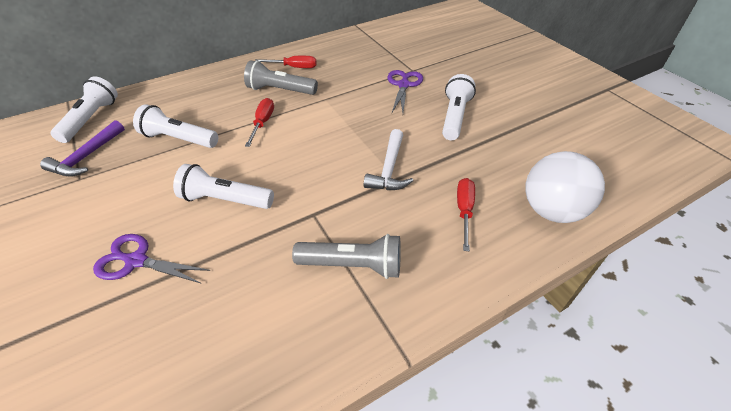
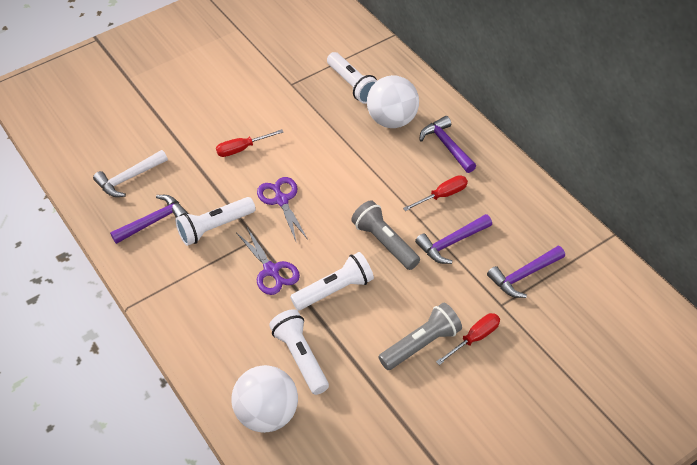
purple hammer: 1 -> 4
white ball: 1 -> 2

